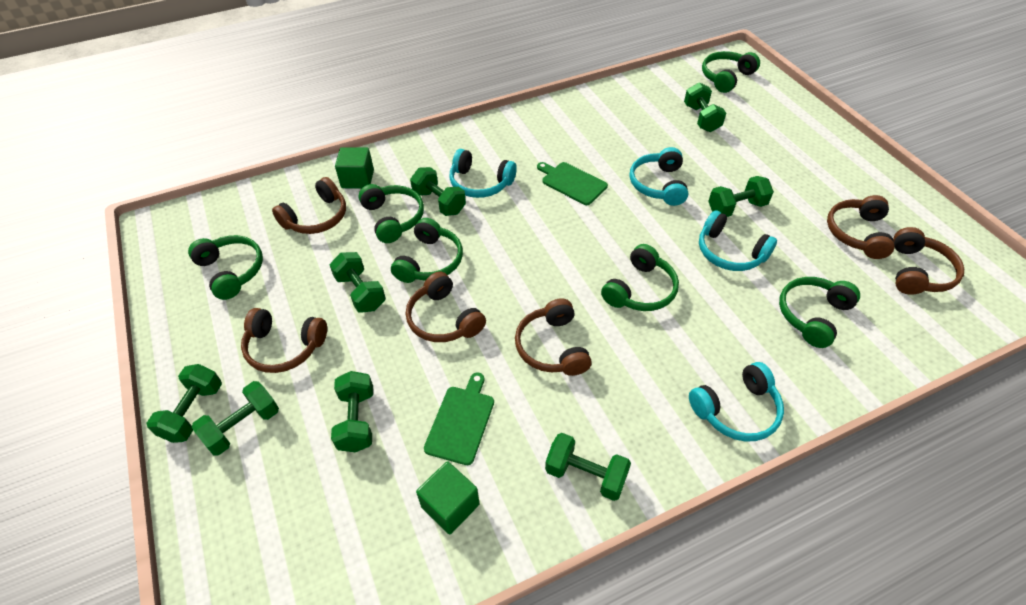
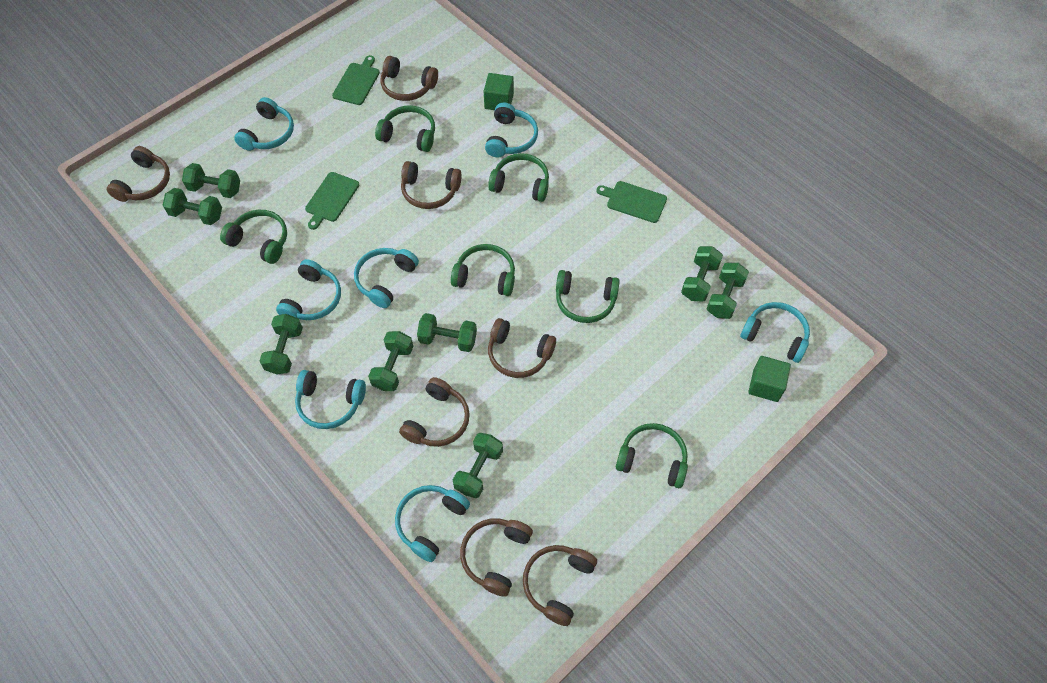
brown headphones: 6 -> 7
green cutting board: 2 -> 3
turquoise headphones: 4 -> 7

